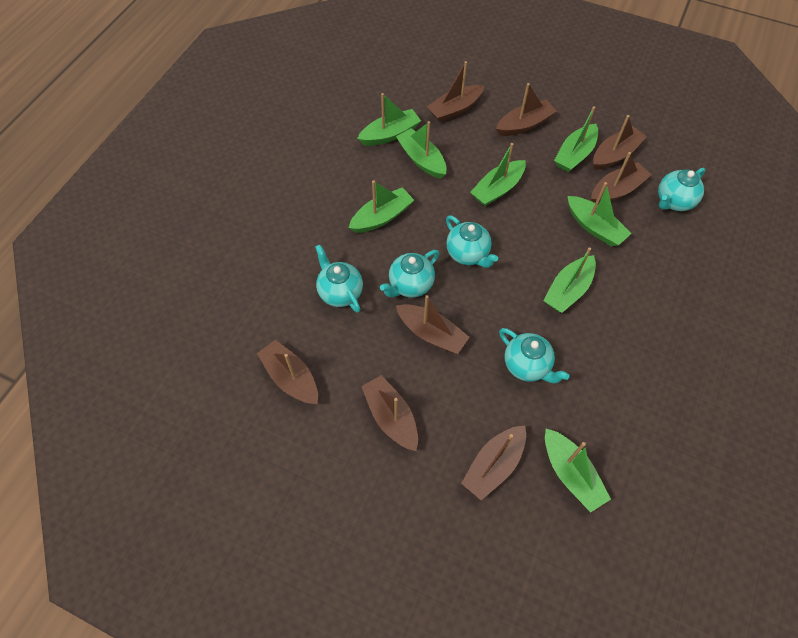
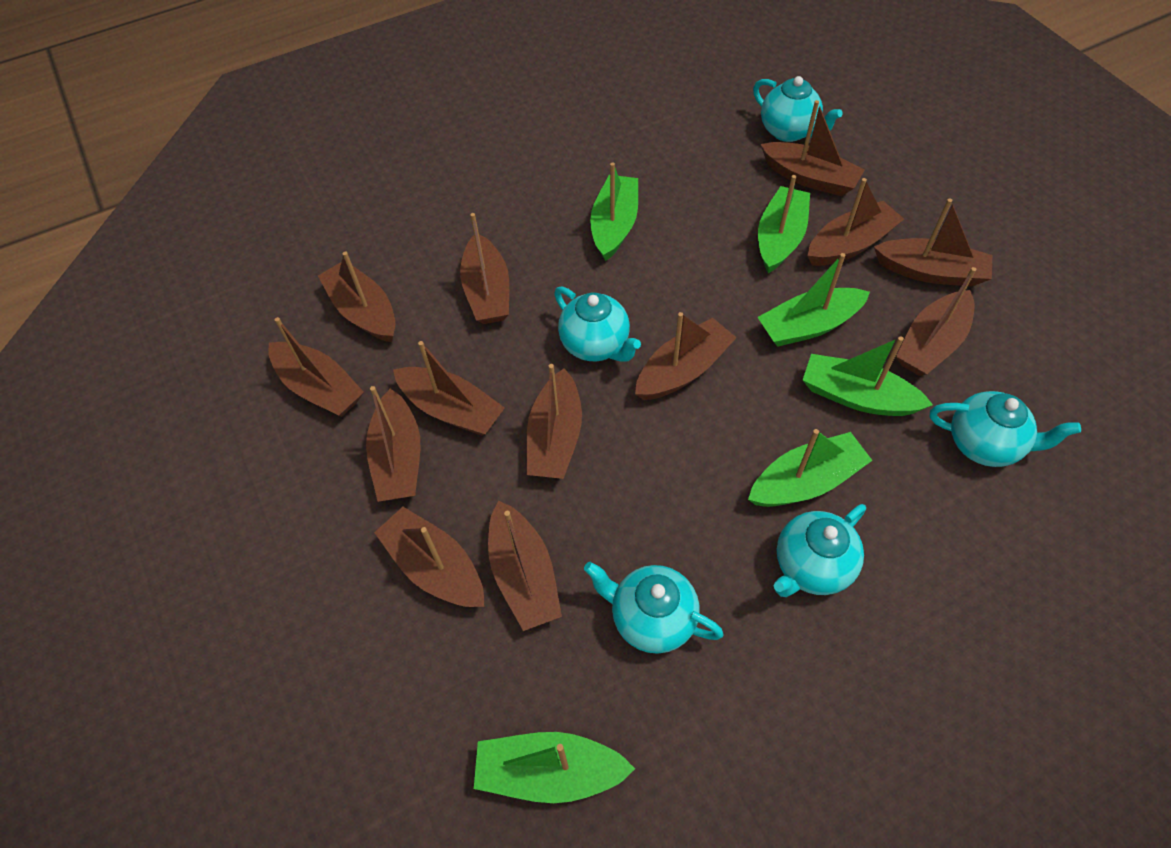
brown boat: 8 -> 13
green boat: 8 -> 6

